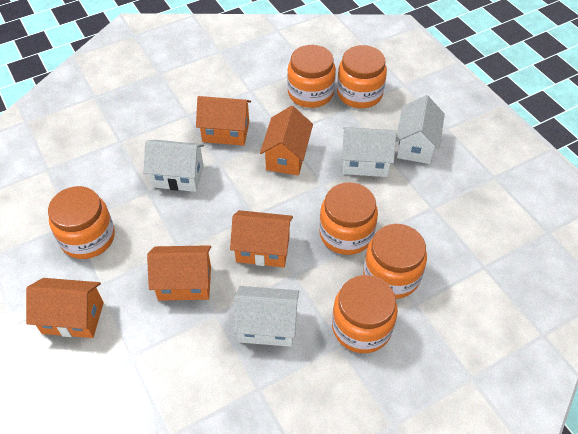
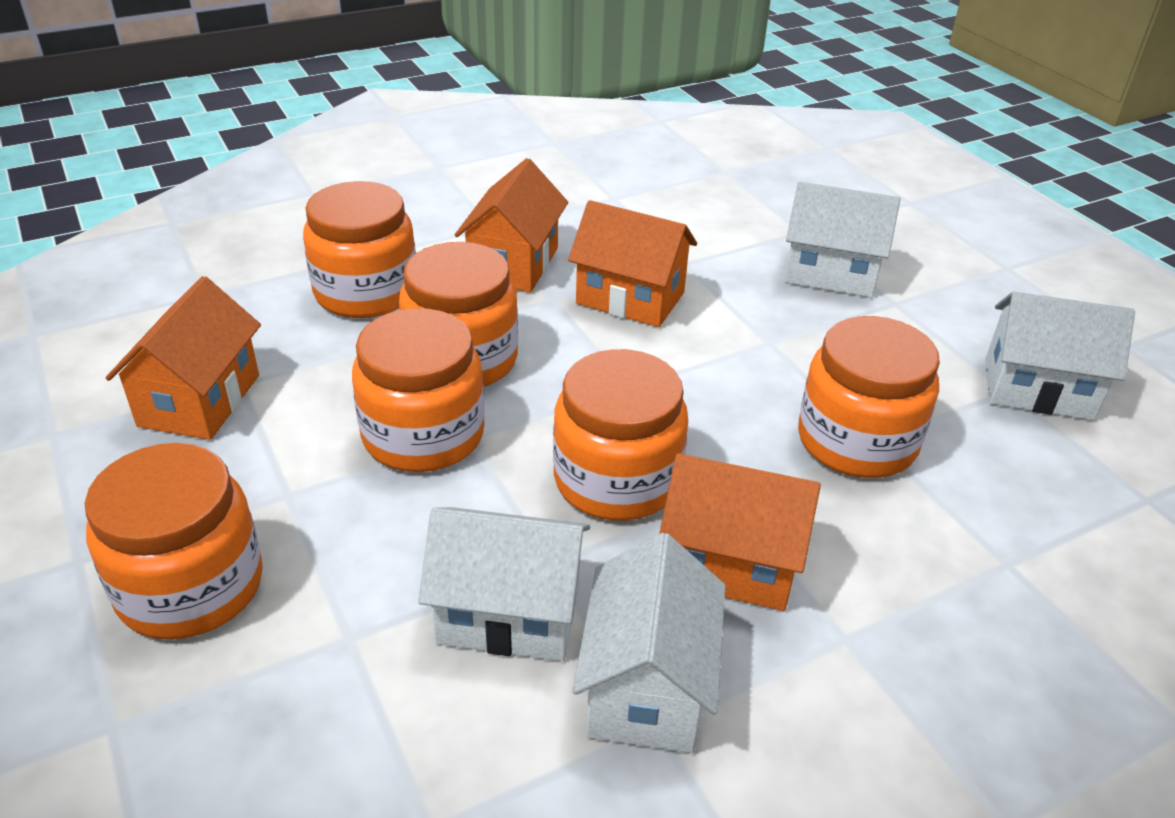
orange house: 5 -> 4

